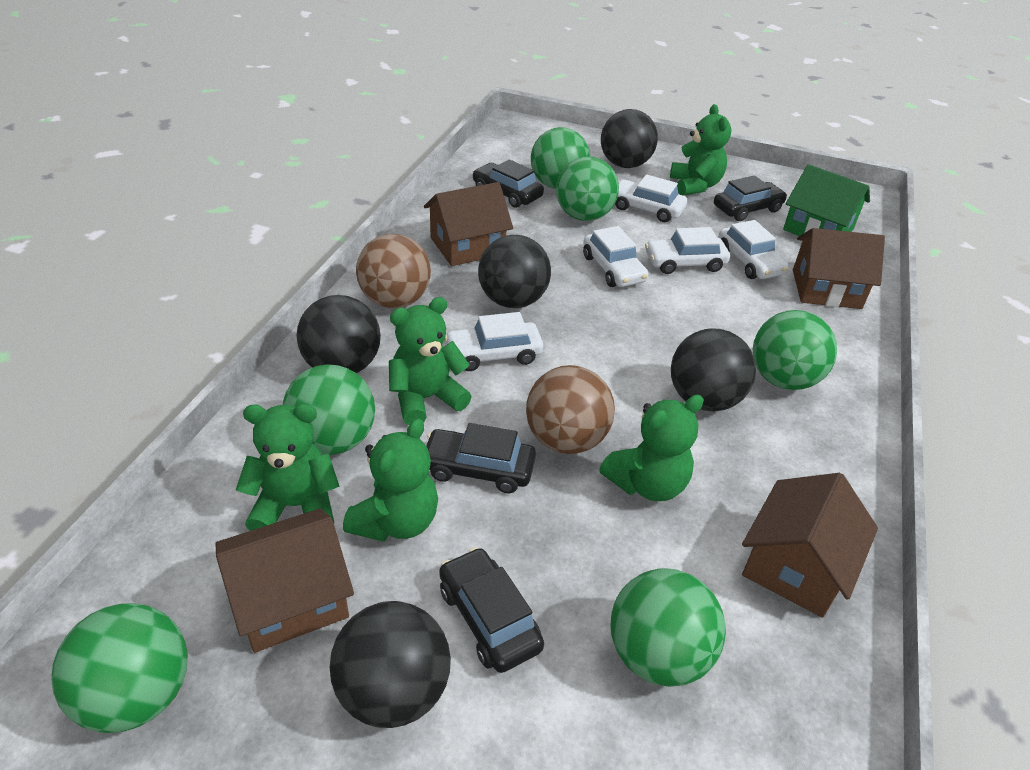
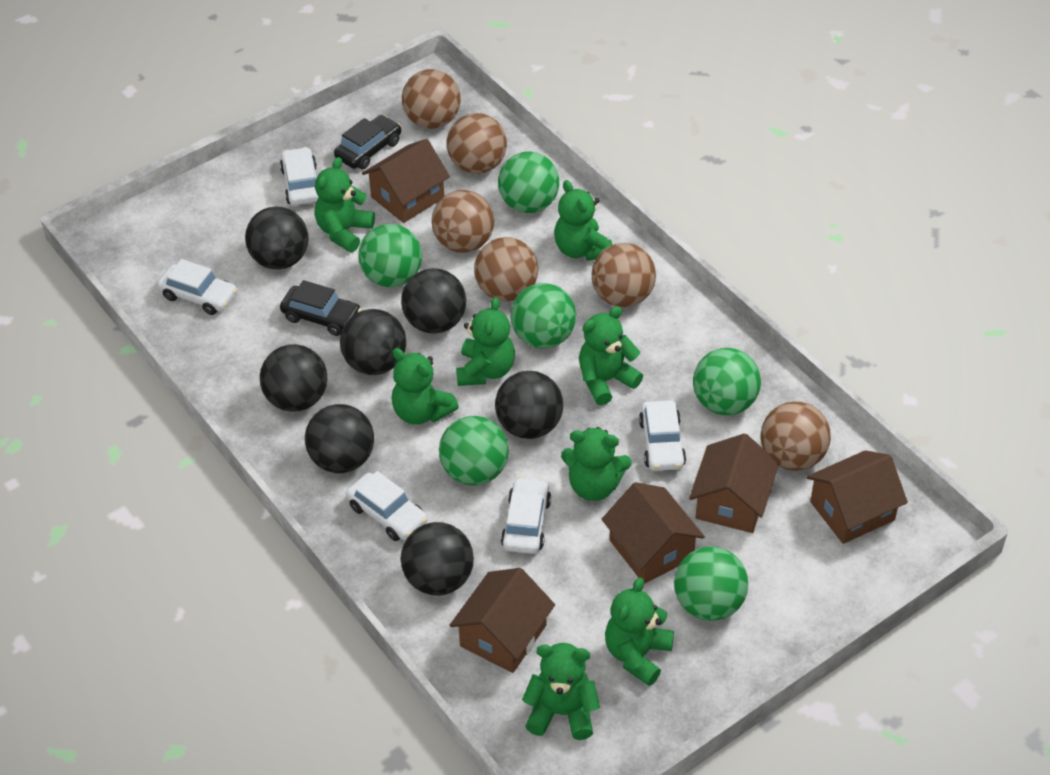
black ball: 5 -> 7
black car: 4 -> 2
brown ball: 2 -> 6
brown house: 4 -> 5
green house: 1 -> 0
green teddy bear: 5 -> 8

